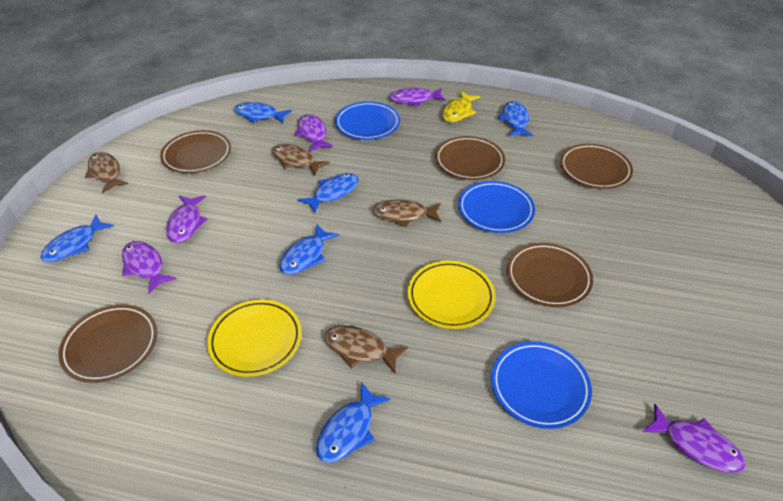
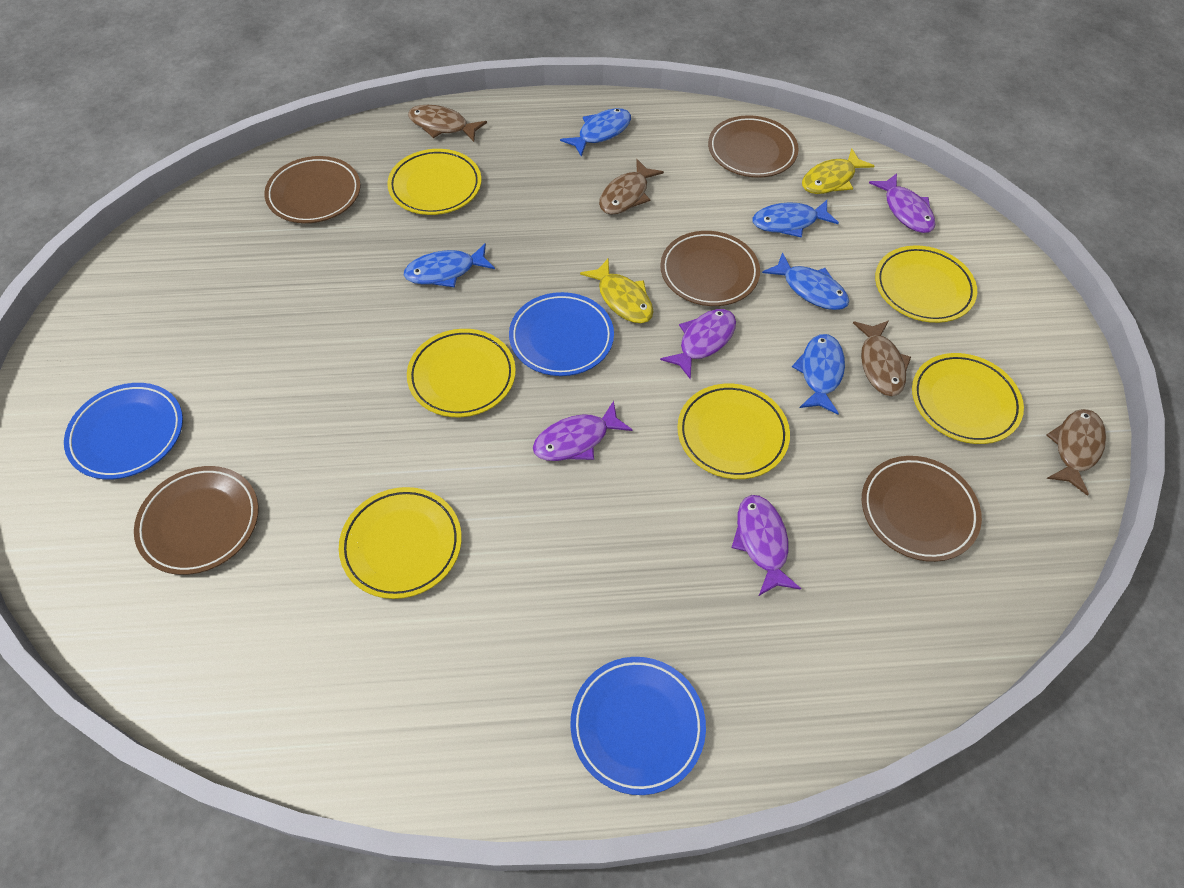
blue fish: 6 -> 5
purple fish: 5 -> 4
yellow fish: 1 -> 2
yellow plate: 2 -> 6

